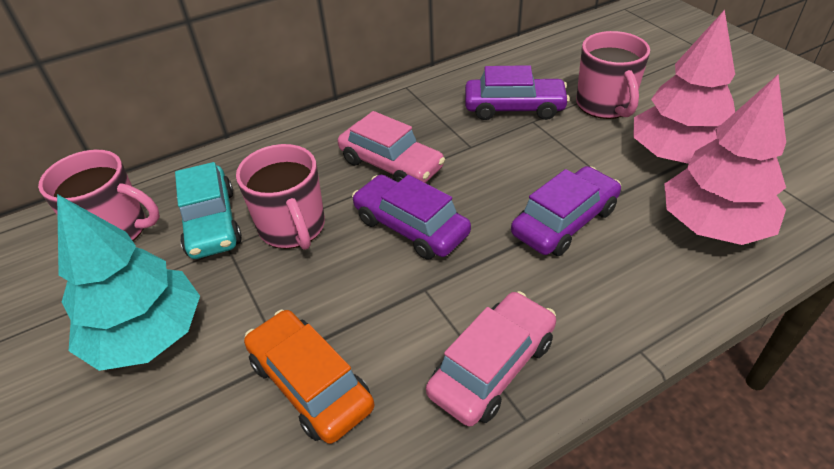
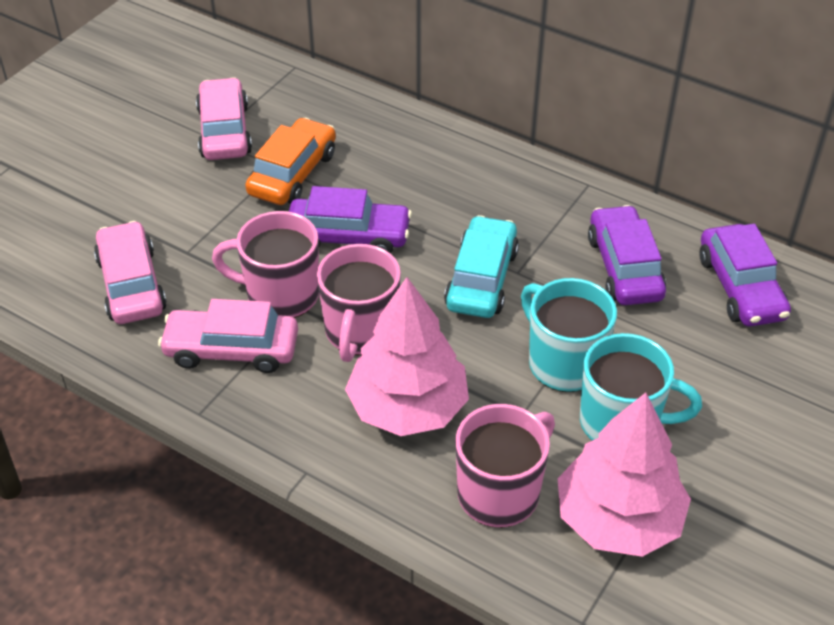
pink car: 2 -> 3
turquoise mug: 0 -> 2
turquoise tree: 1 -> 0

